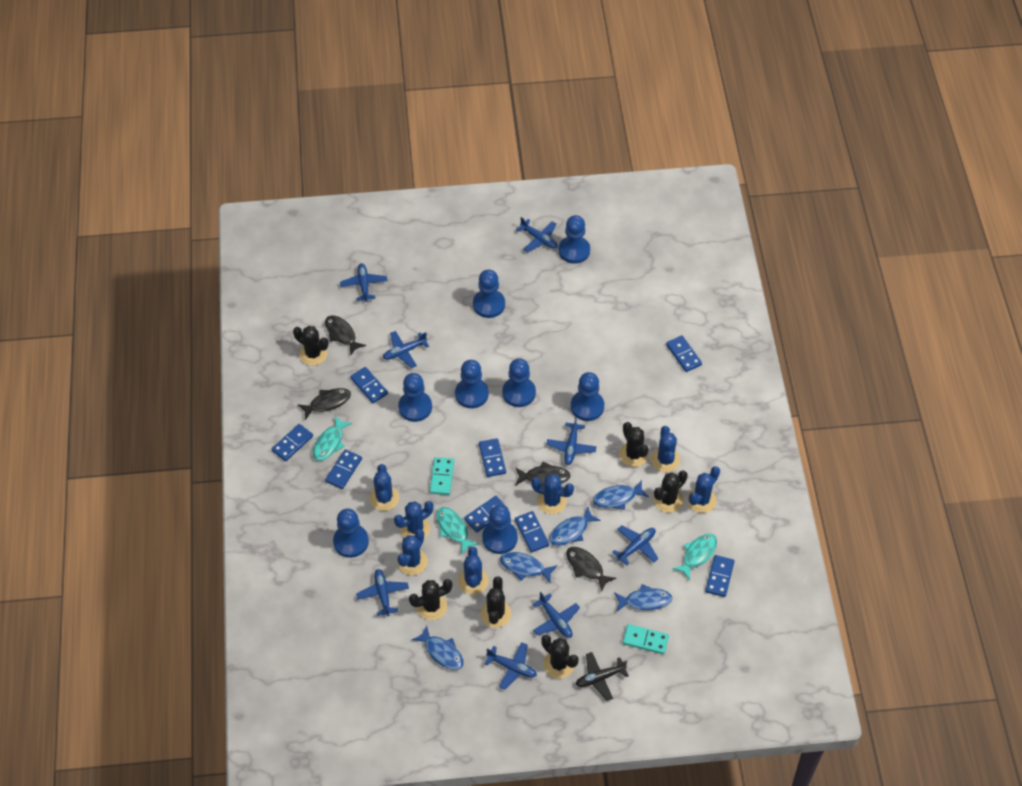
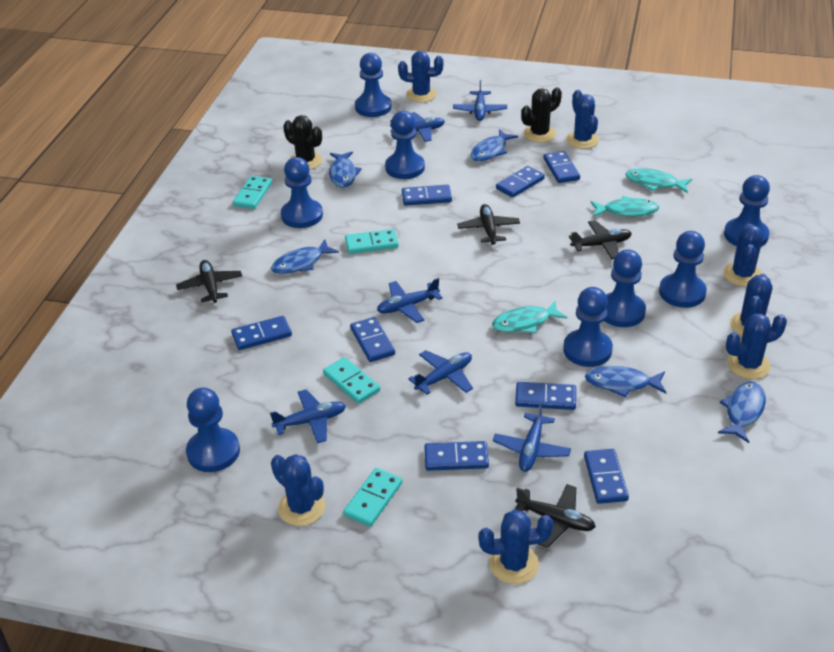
black cactus: 6 -> 2
black fish: 4 -> 0
black plane: 1 -> 4
blue plane: 8 -> 6
turquoise domino: 2 -> 4

